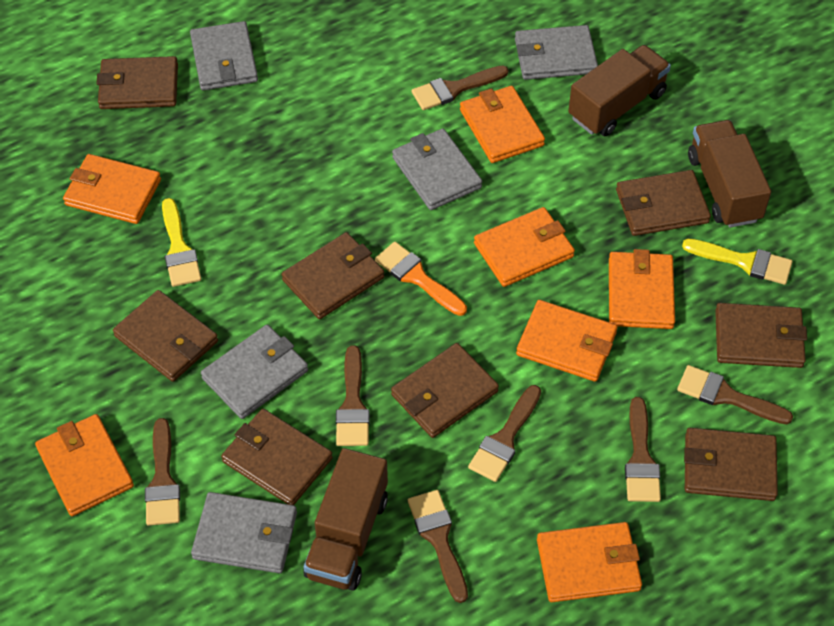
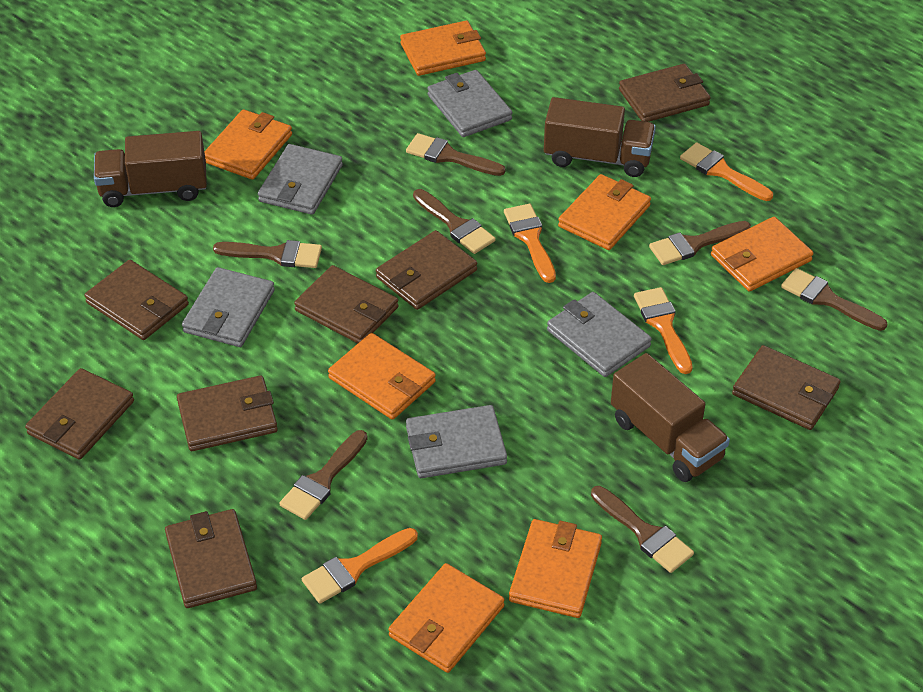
orange brush: 1 -> 4
yellow brush: 2 -> 0

